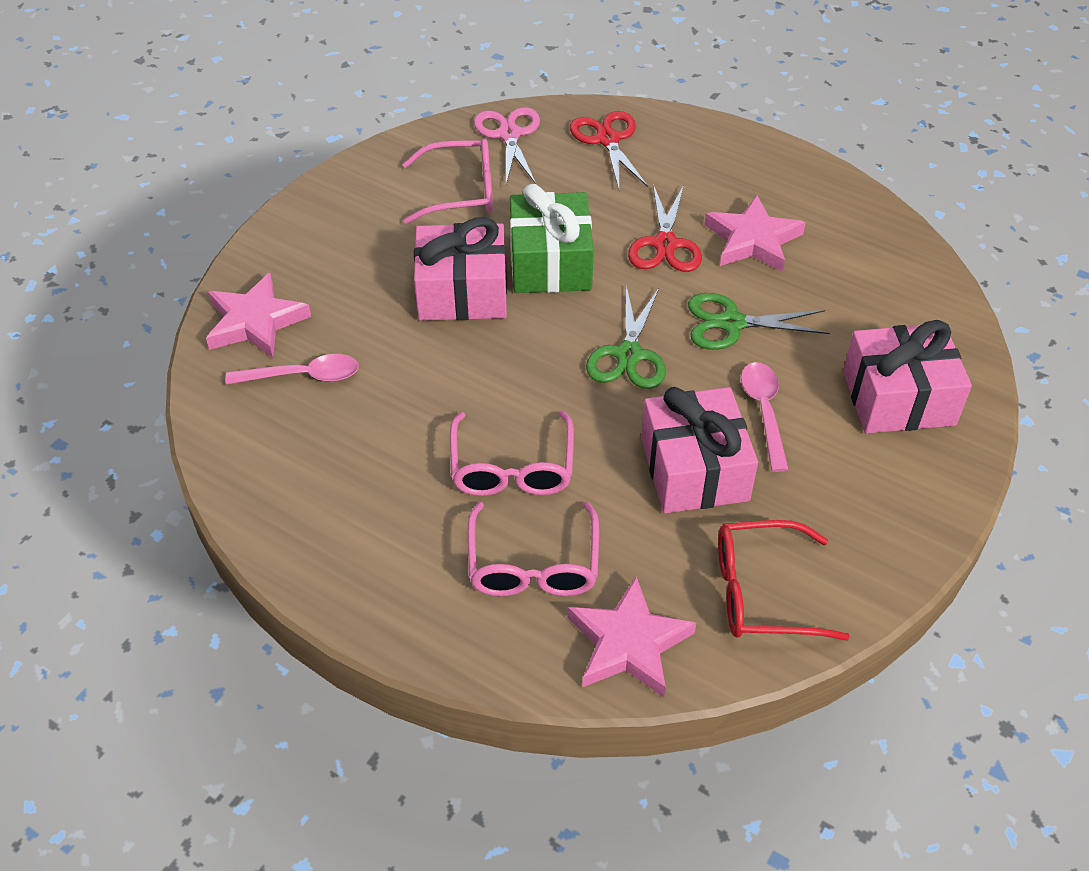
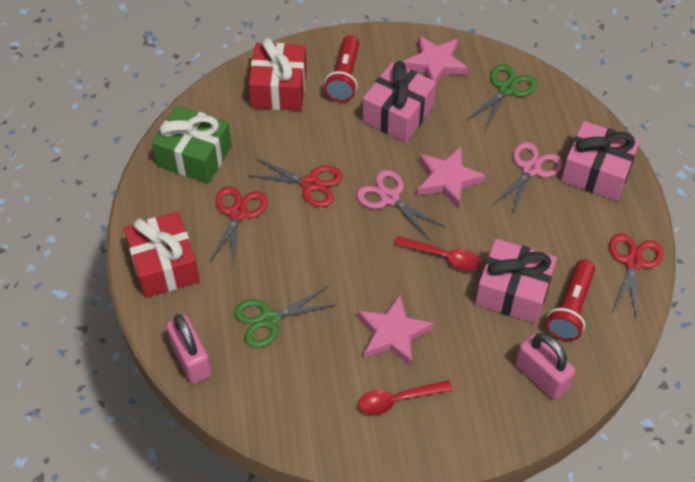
pink glasses: 3 -> 0
pink padlock: 0 -> 2
pink scissors: 1 -> 2
pink spoon: 2 -> 0
red flashlight: 0 -> 2
red gift: 0 -> 2
red glasses: 1 -> 0
red scissors: 2 -> 3
red spoon: 0 -> 2

